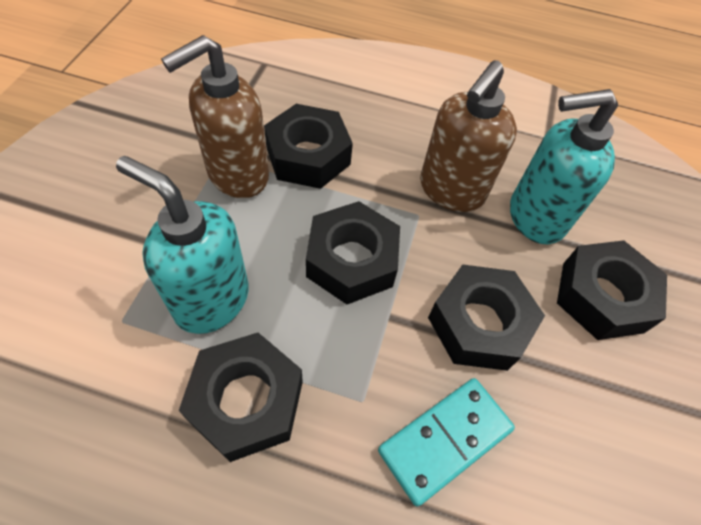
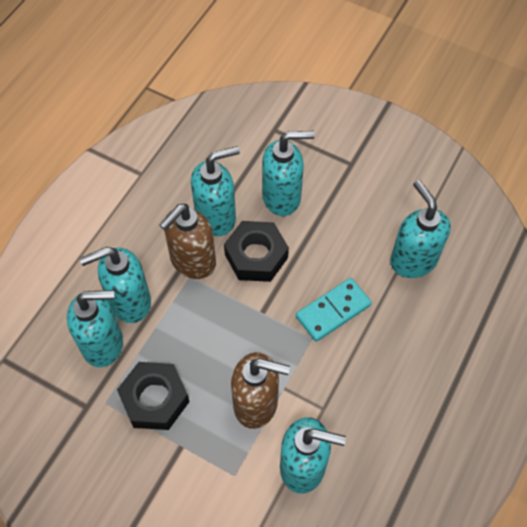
black nut: 5 -> 2
turquoise soap dispenser: 2 -> 6

